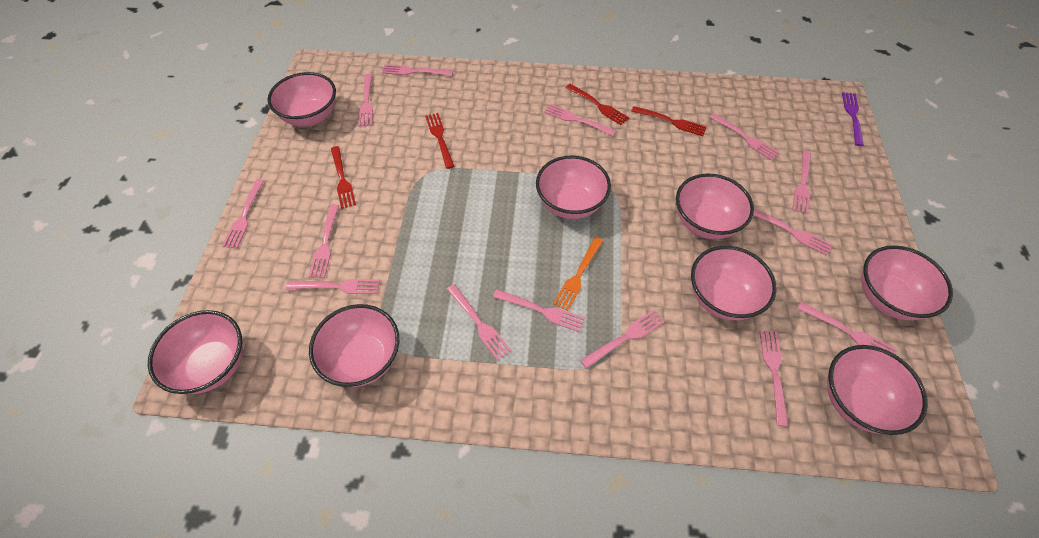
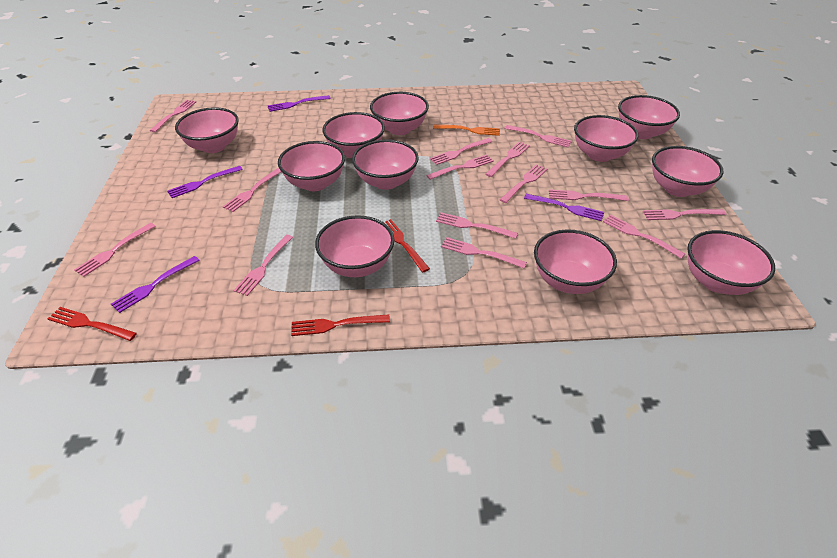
pink bowl: 8 -> 11
purple fork: 1 -> 4
red fork: 4 -> 3

